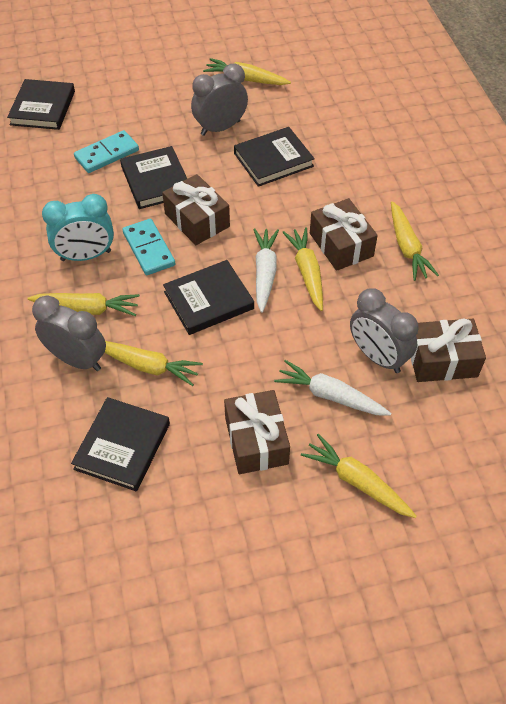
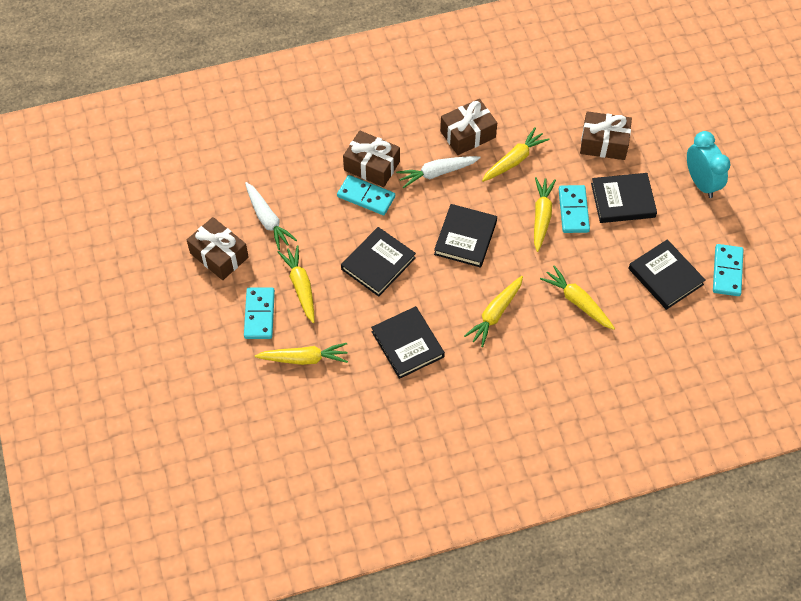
grey clock: 3 -> 0
turquoise domino: 2 -> 4

